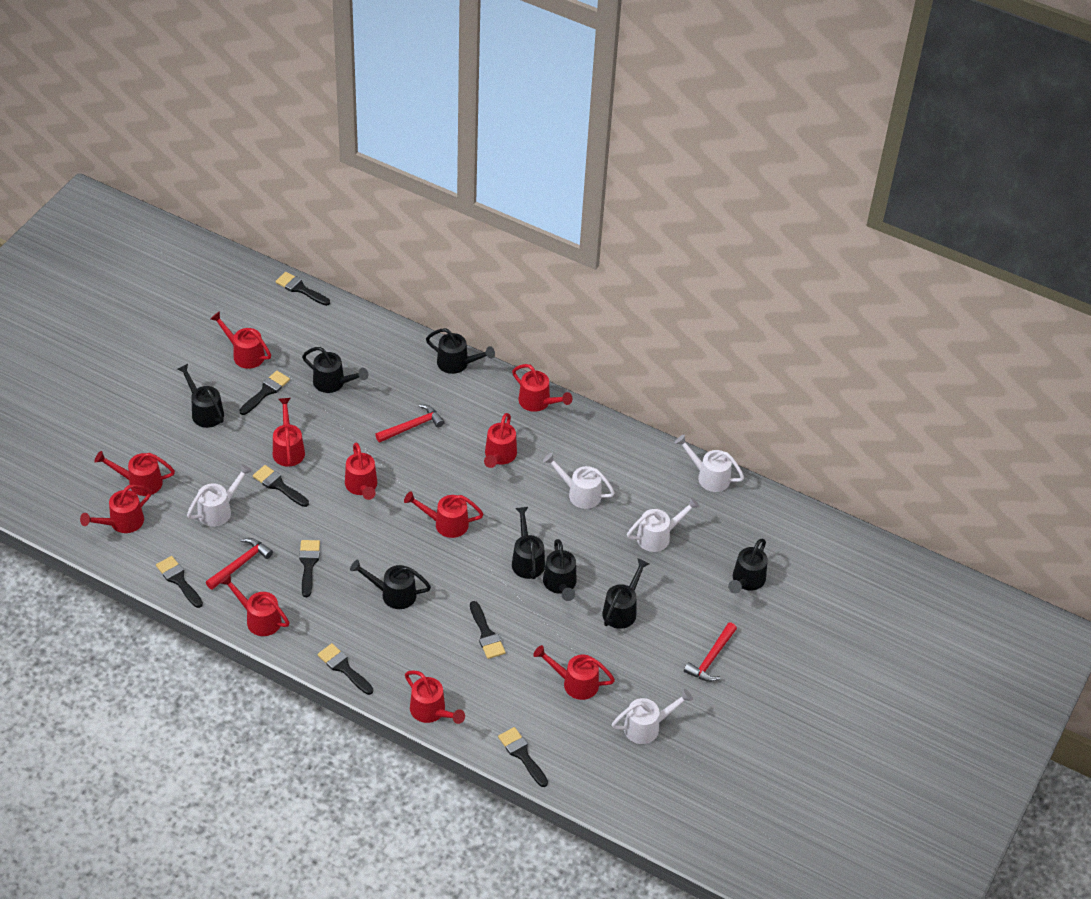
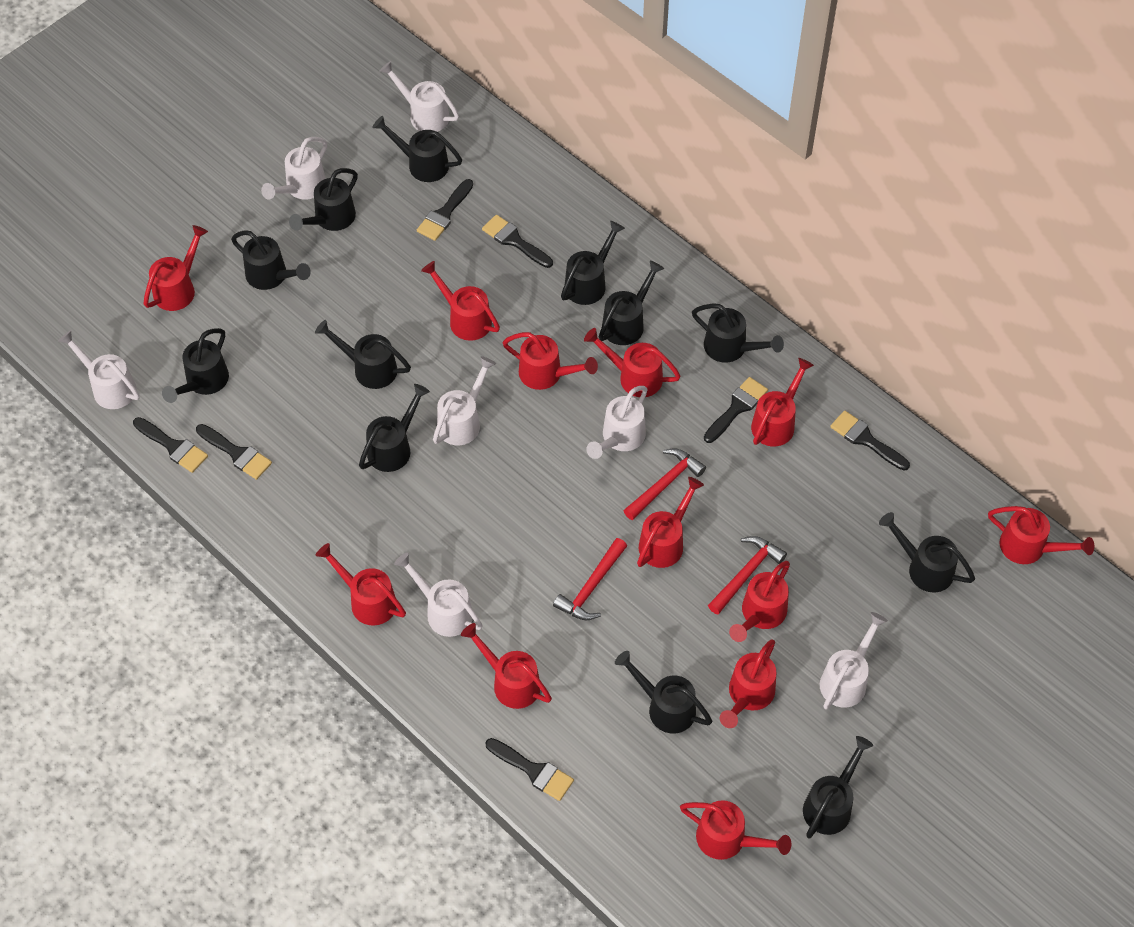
black brush: 8 -> 7
black watering can: 8 -> 12
red watering can: 11 -> 12
white watering can: 5 -> 7

